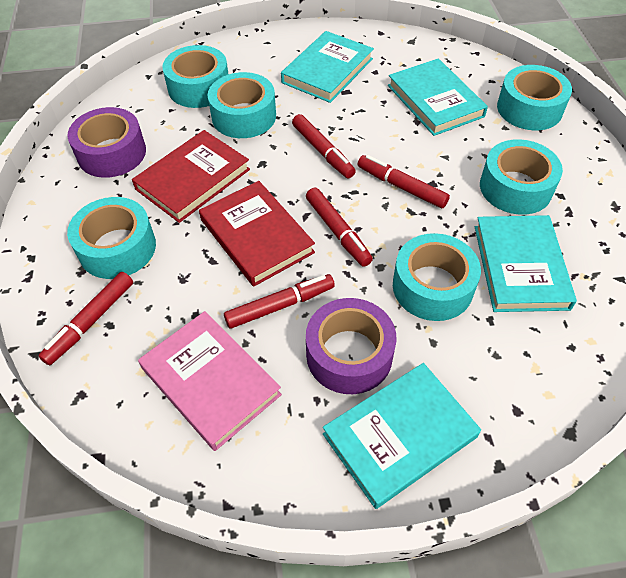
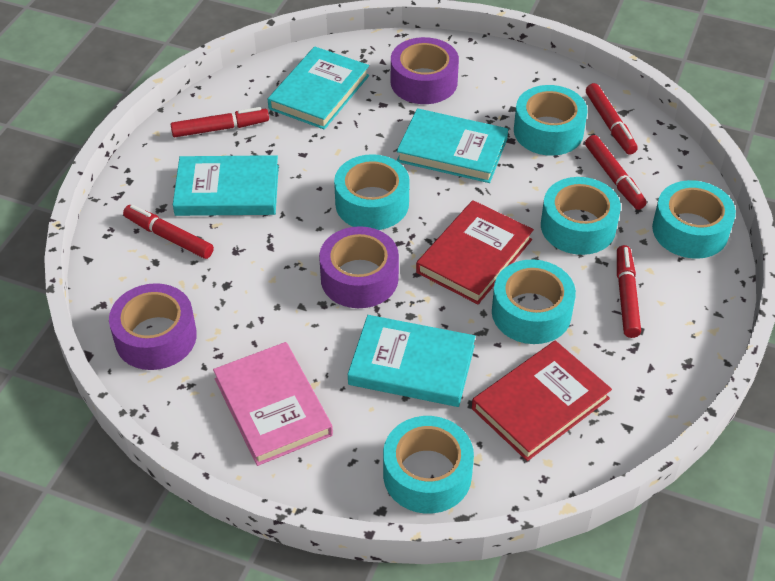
purple tape: 2 -> 3

